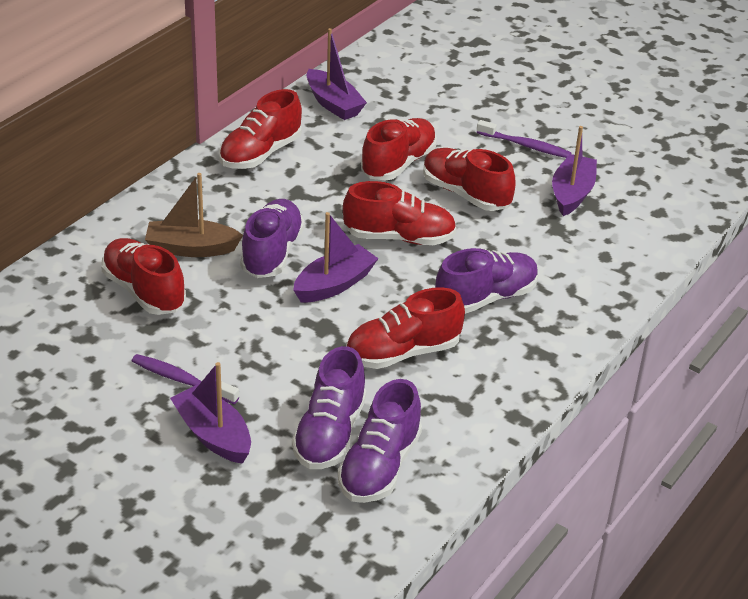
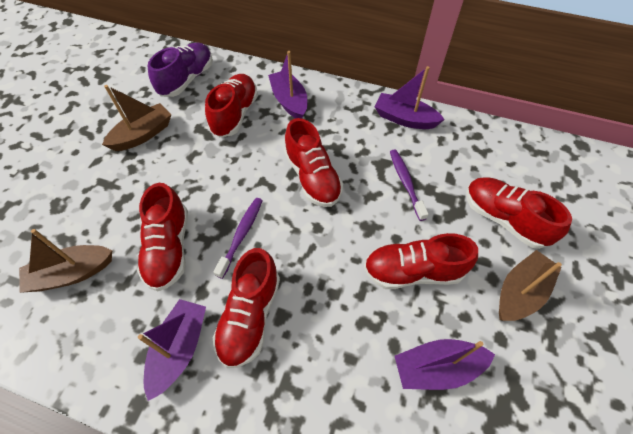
brown boat: 1 -> 3
purple shoe: 4 -> 1

